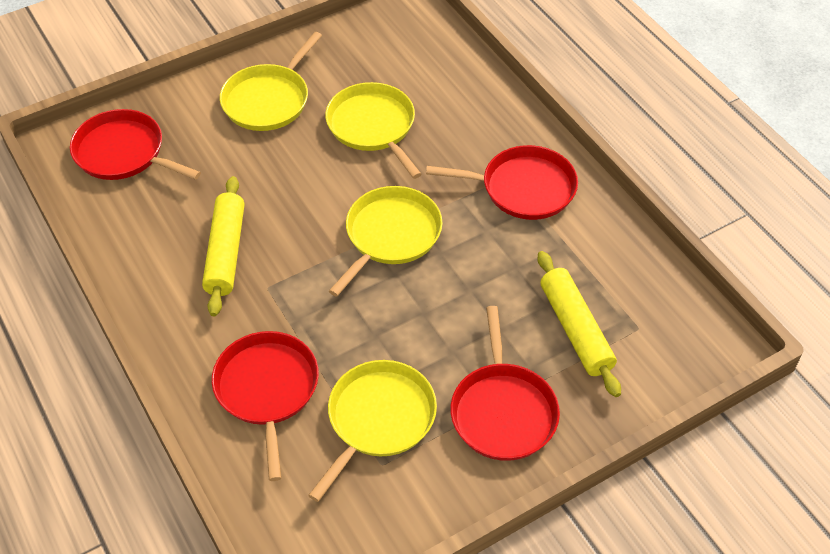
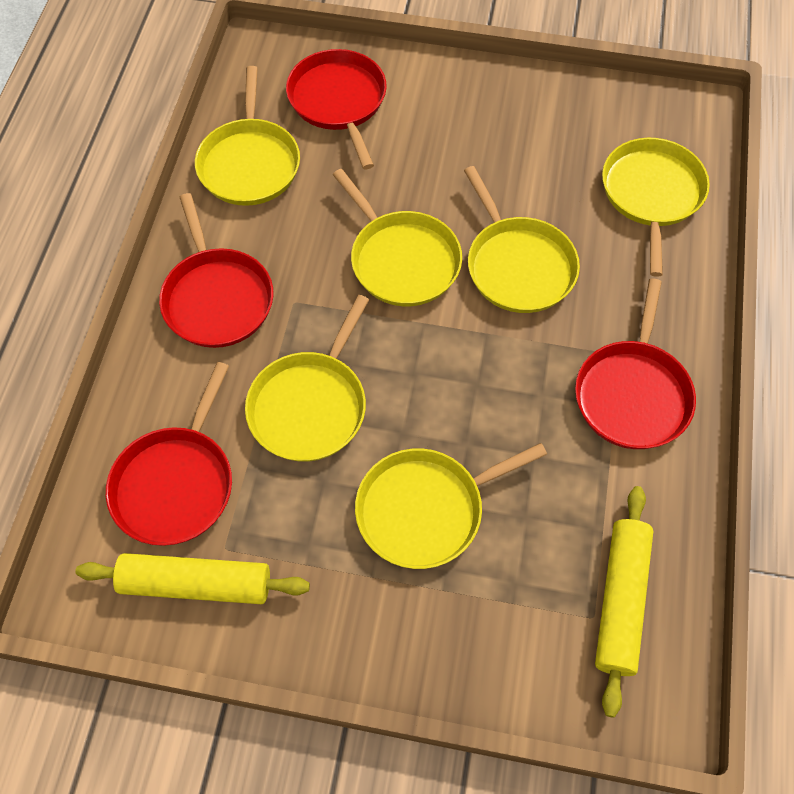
yellow pan: 4 -> 6

